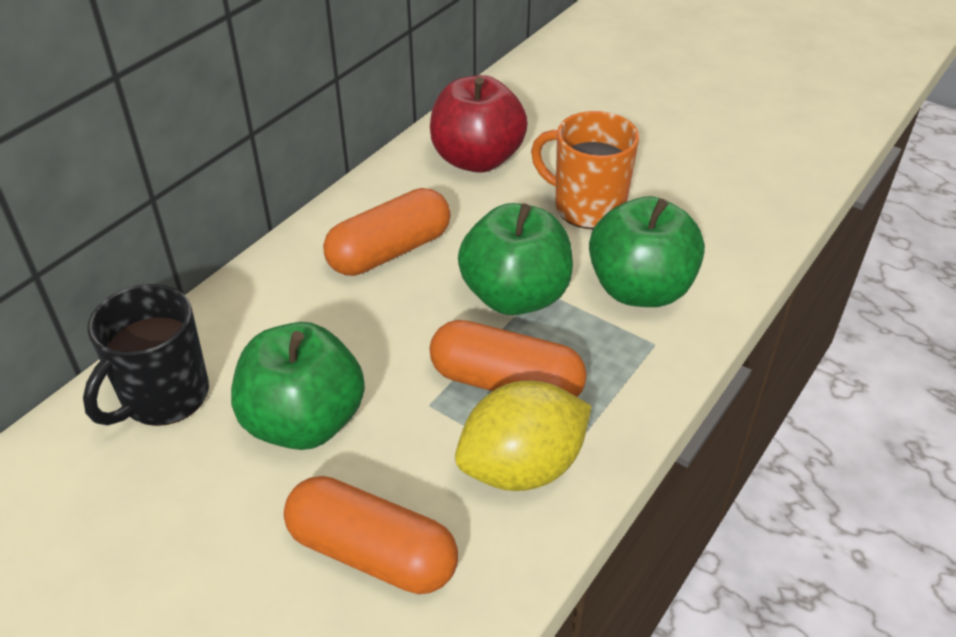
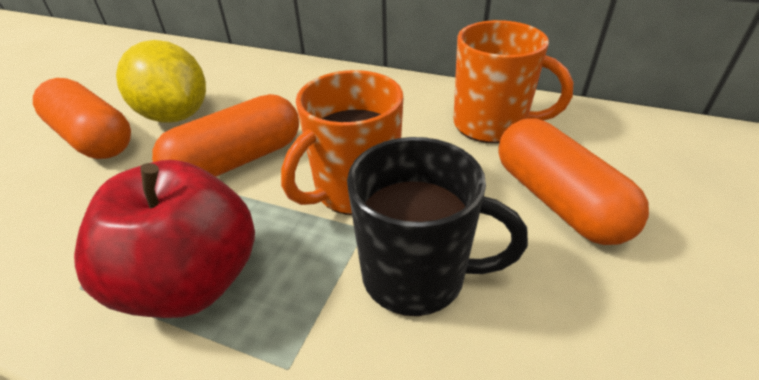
green apple: 3 -> 0
orange mug: 1 -> 2

